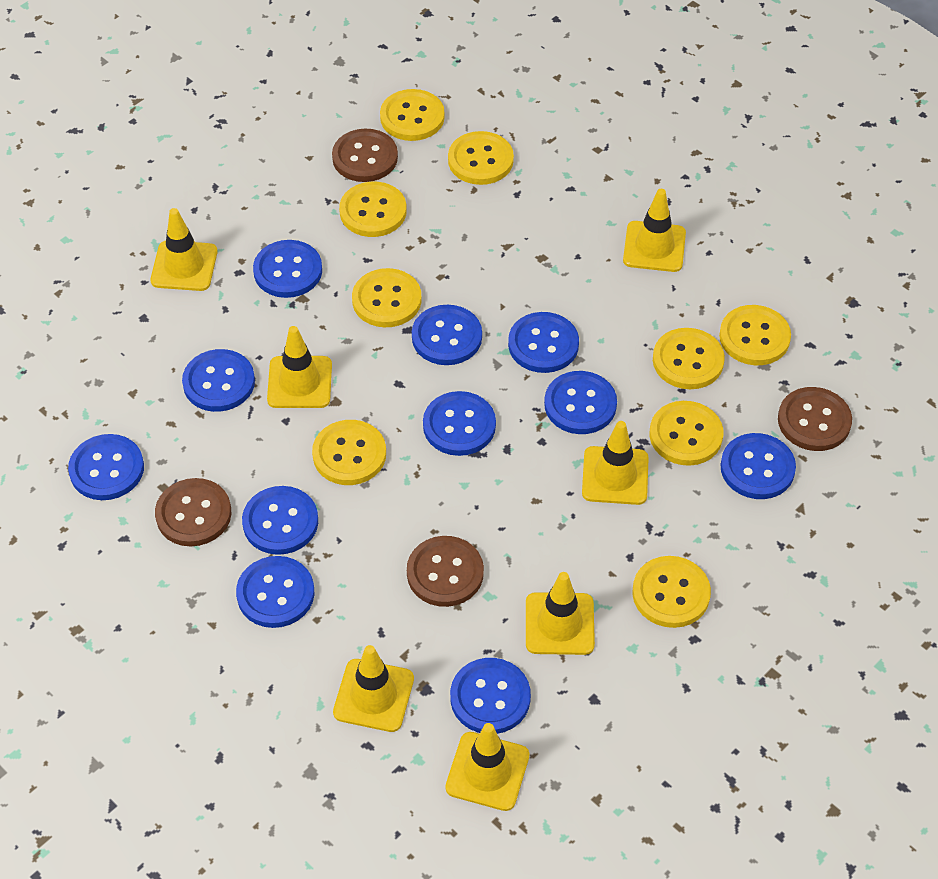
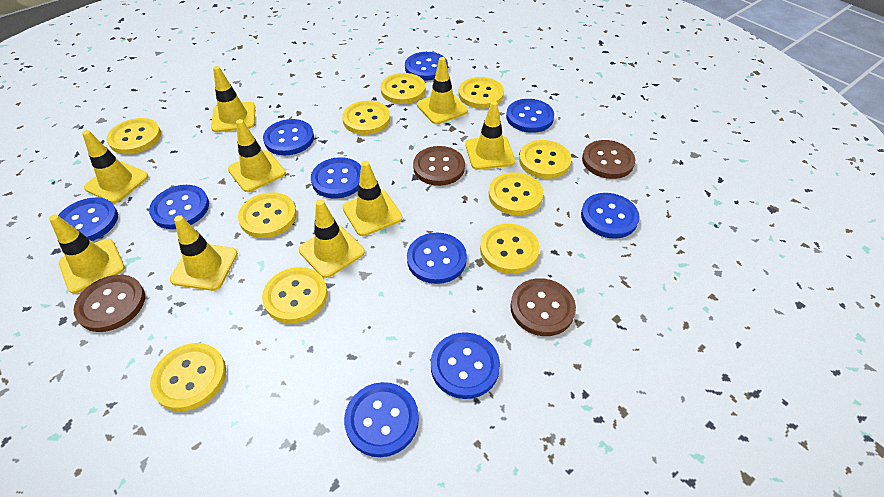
blue button: 11 -> 10
yellow button: 9 -> 10
yellow traffic cone: 7 -> 9

